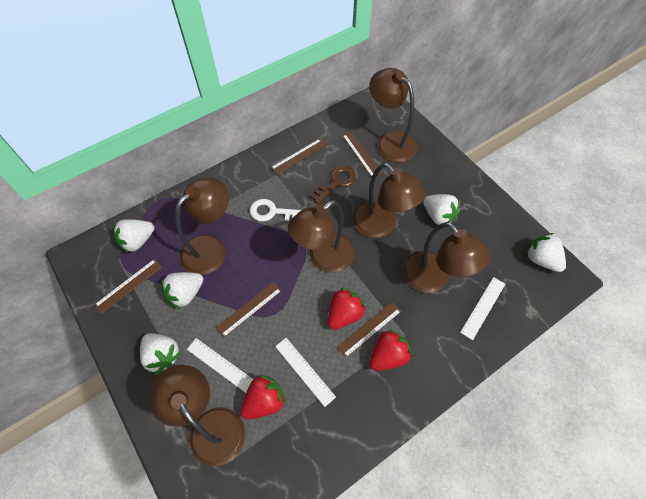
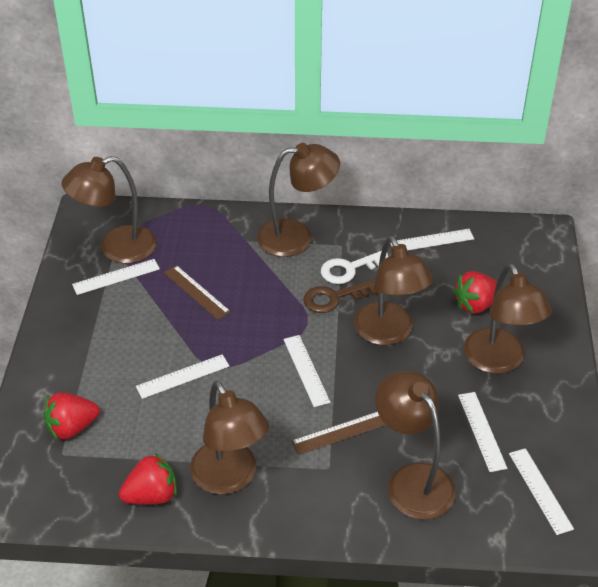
brown ruler: 5 -> 2
white ruler: 3 -> 6
white strawberry: 5 -> 0

